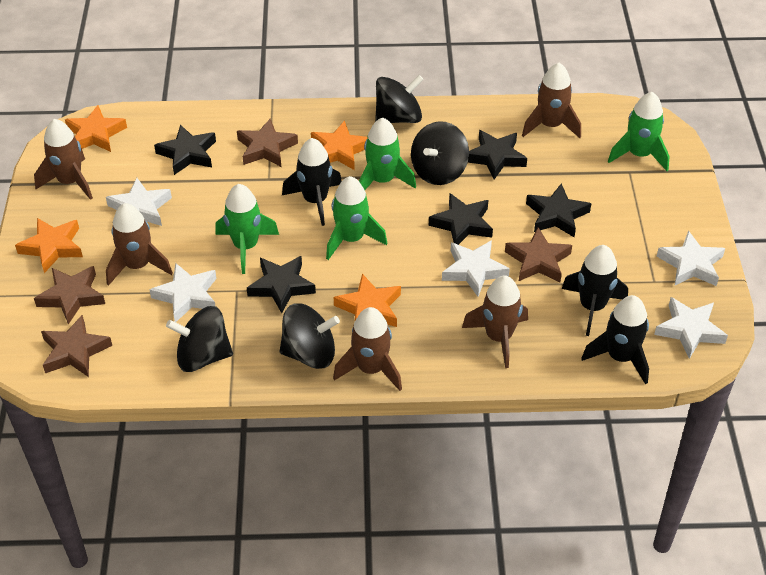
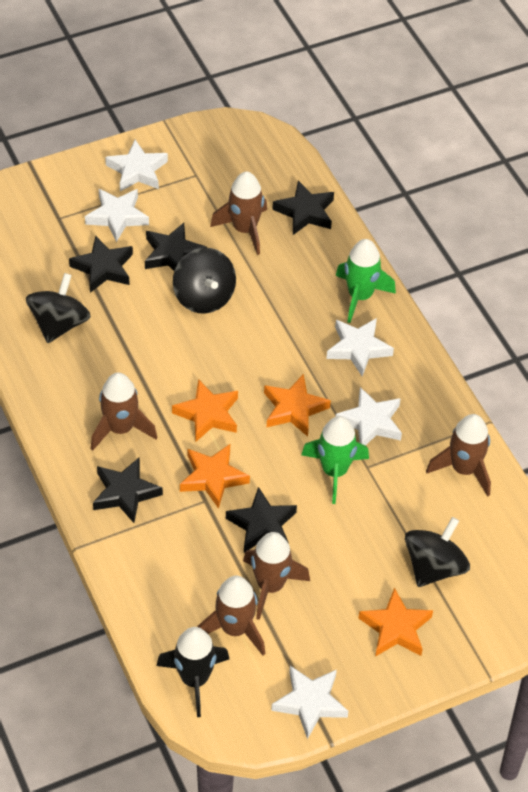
black rocket: 3 -> 1
black spinning top: 4 -> 3
brown star: 4 -> 0
green rocket: 4 -> 2

